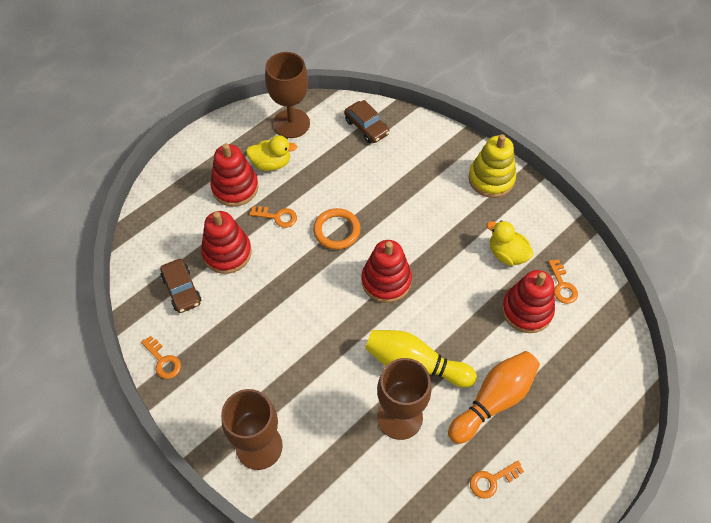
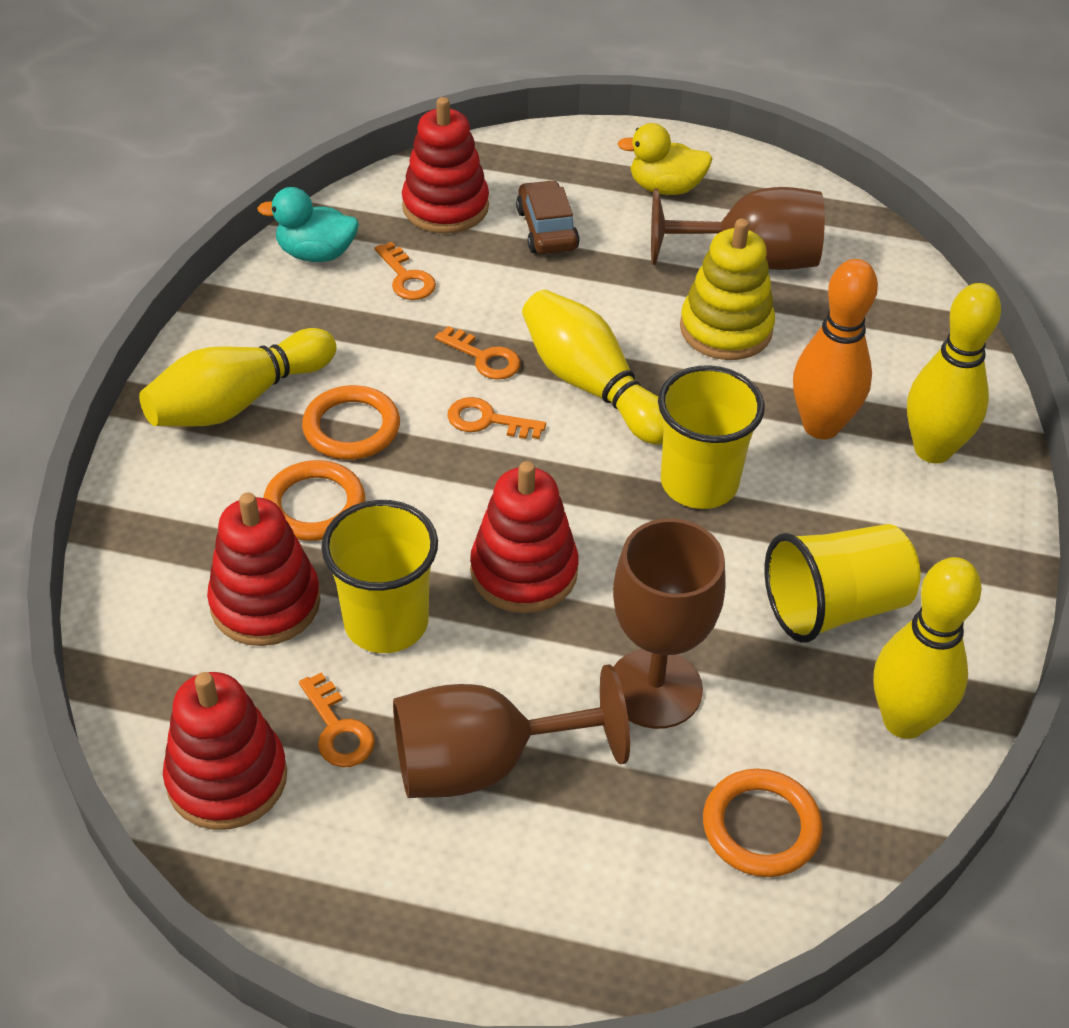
brown car: 2 -> 1
orange ring: 1 -> 3
turquoise duck: 0 -> 1
yellow bowling pin: 1 -> 4
yellow cup: 0 -> 3
yellow duck: 2 -> 1

